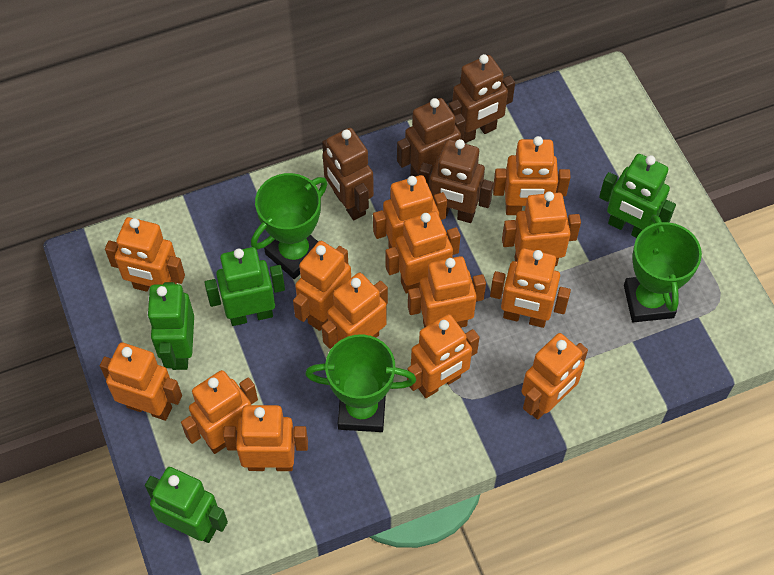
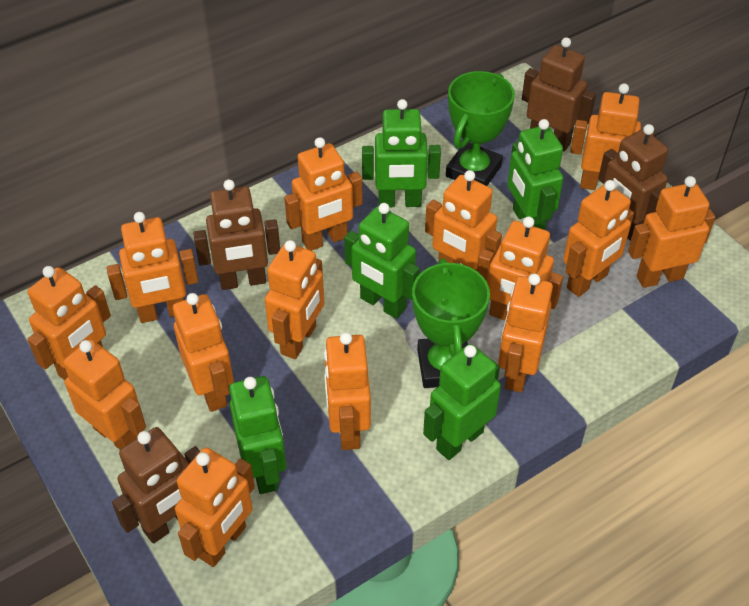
green robot: 4 -> 5
green trophy: 3 -> 2

